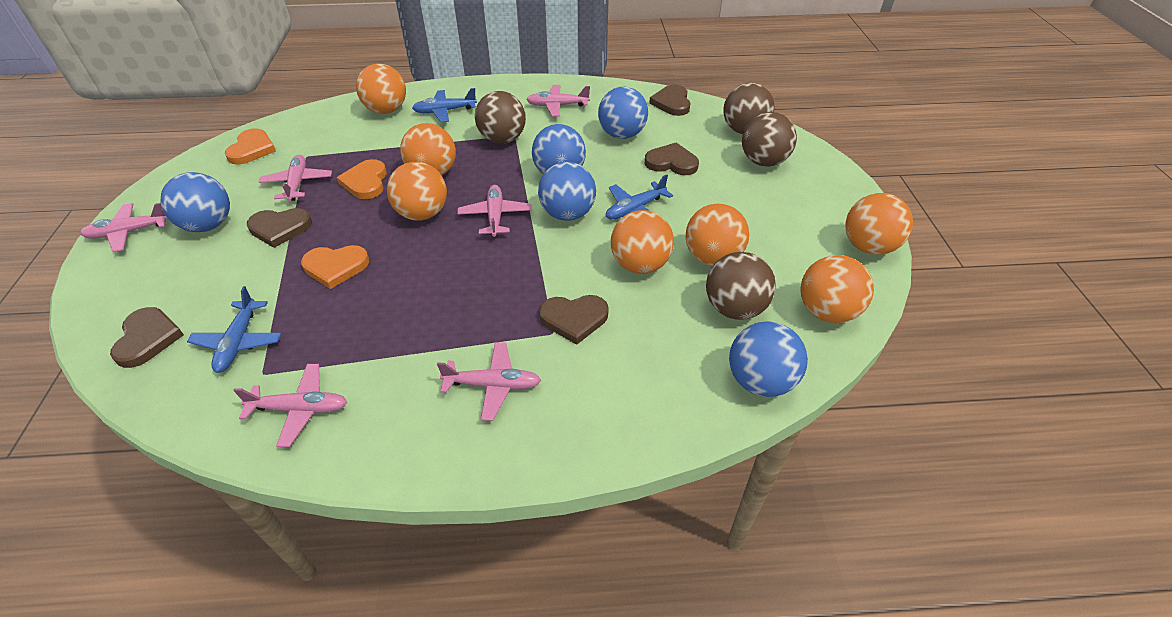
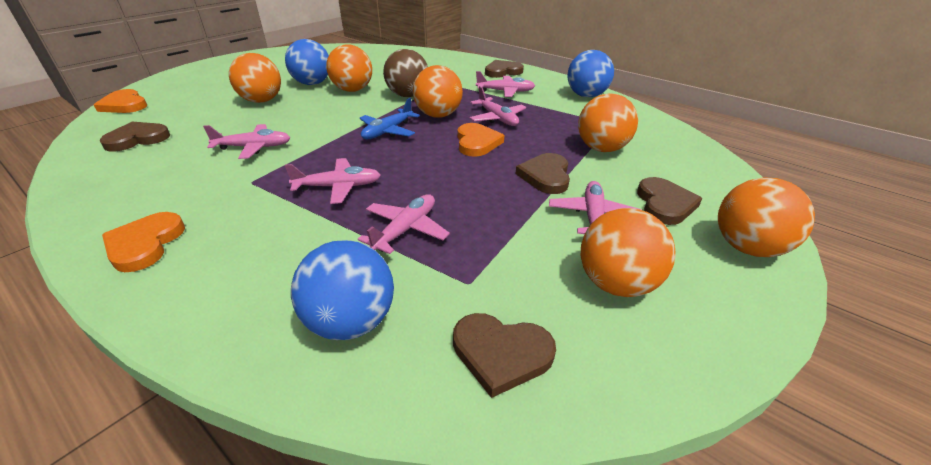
blue ball: 5 -> 3
blue plane: 3 -> 1
brown ball: 4 -> 1
orange ball: 7 -> 6

